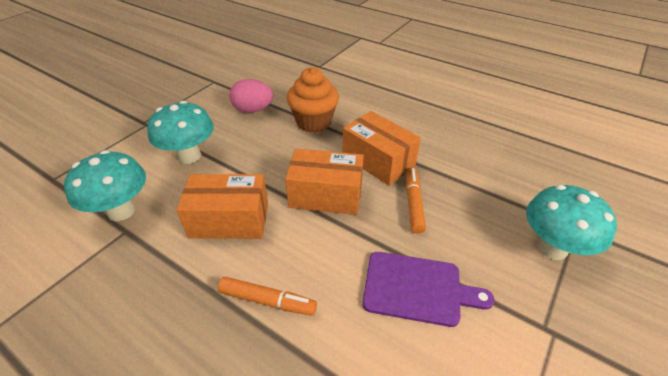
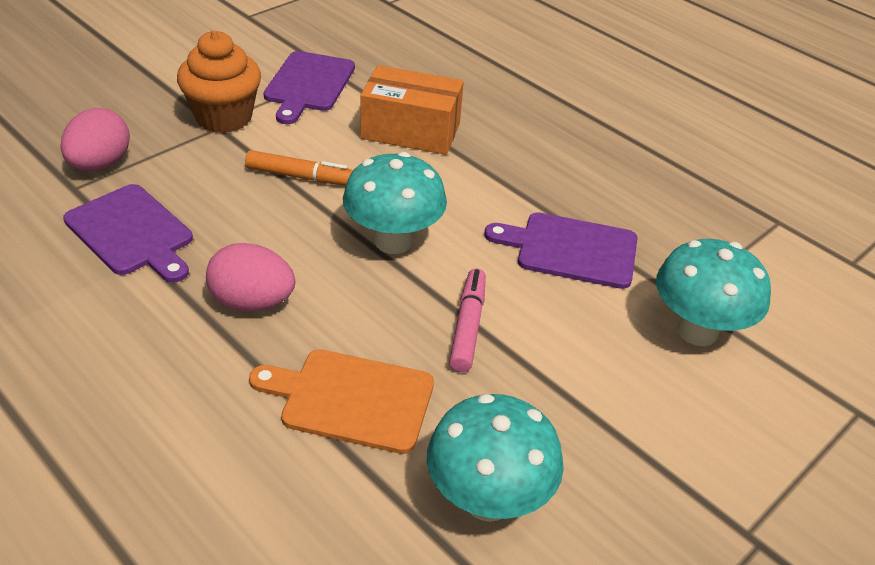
orange box: 3 -> 1
orange cutting board: 0 -> 1
orange marker: 2 -> 1
pink egg: 1 -> 2
pink marker: 0 -> 1
purple cutting board: 1 -> 3

